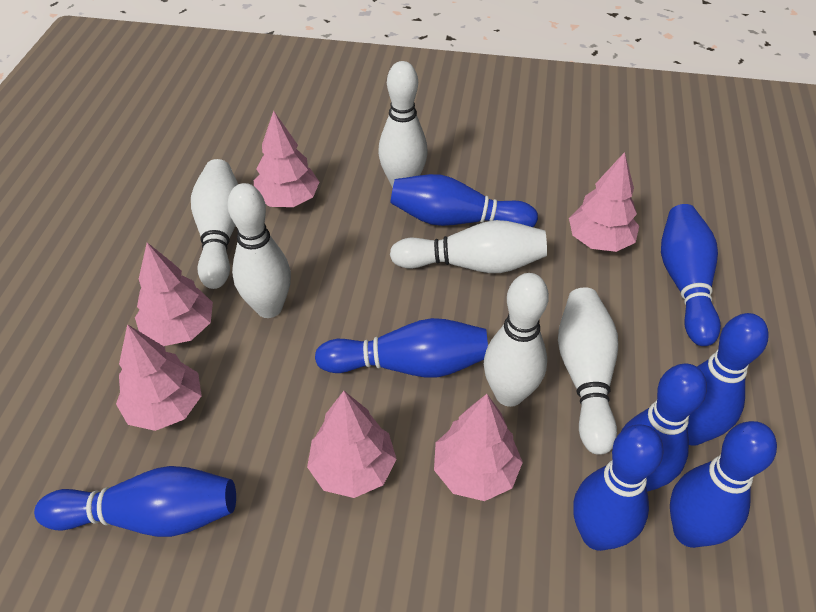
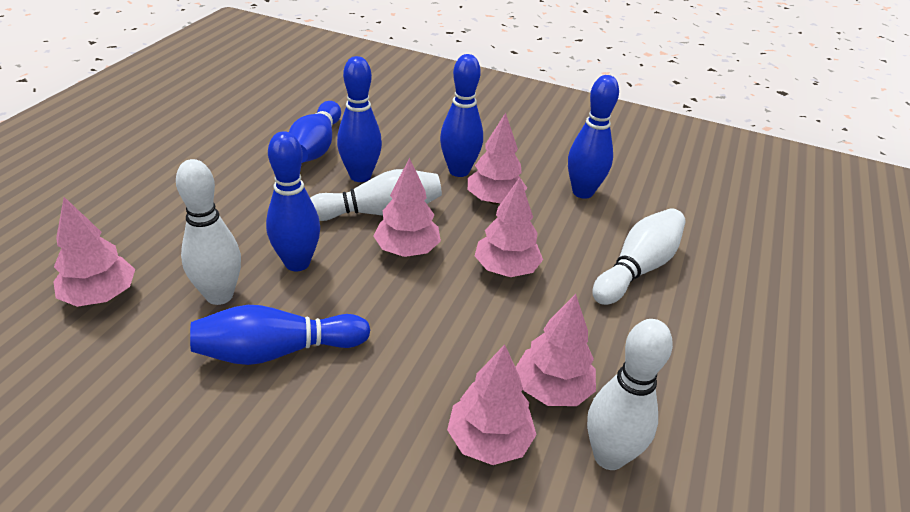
blue bowling pin: 8 -> 6
white bowling pin: 6 -> 4

